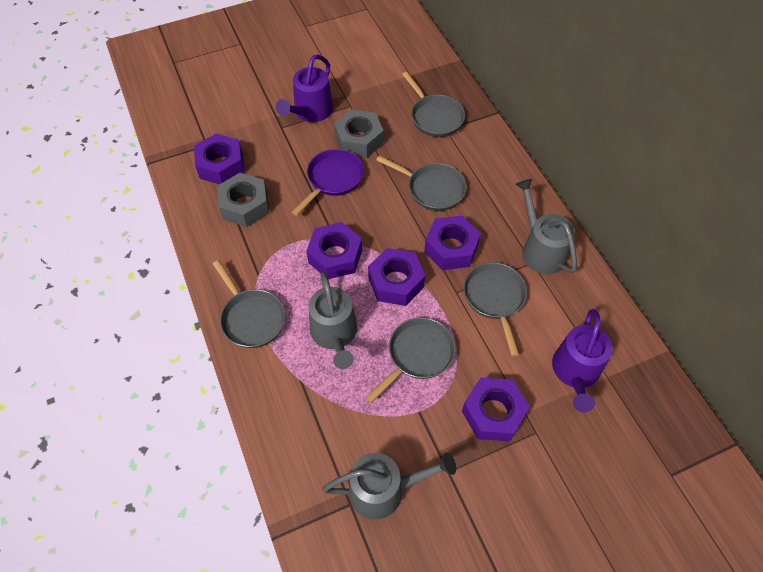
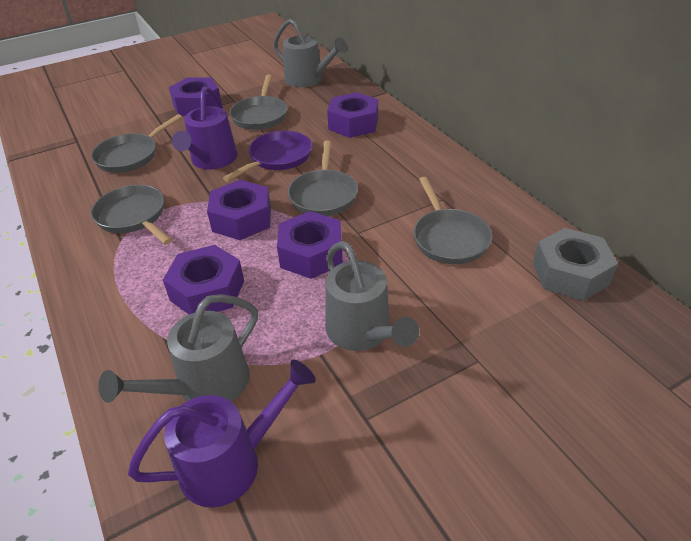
grey nut: 2 -> 1

